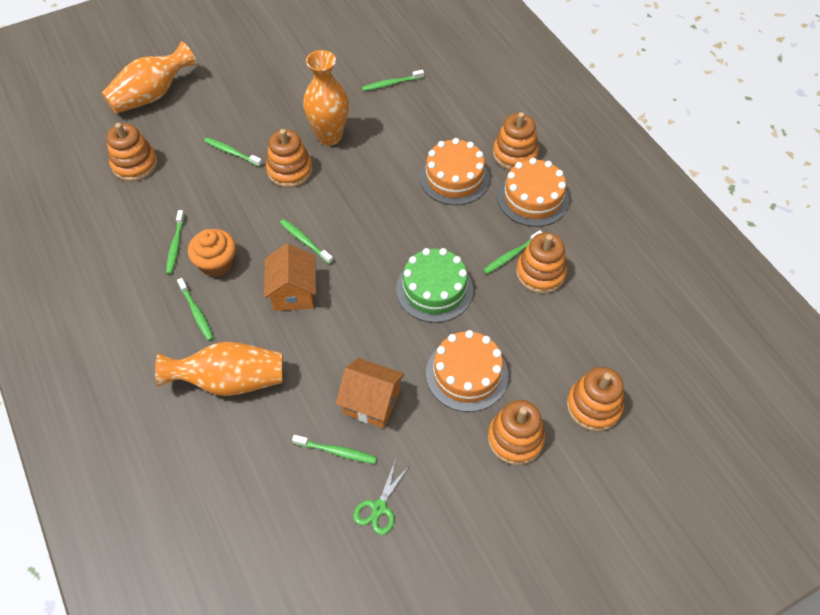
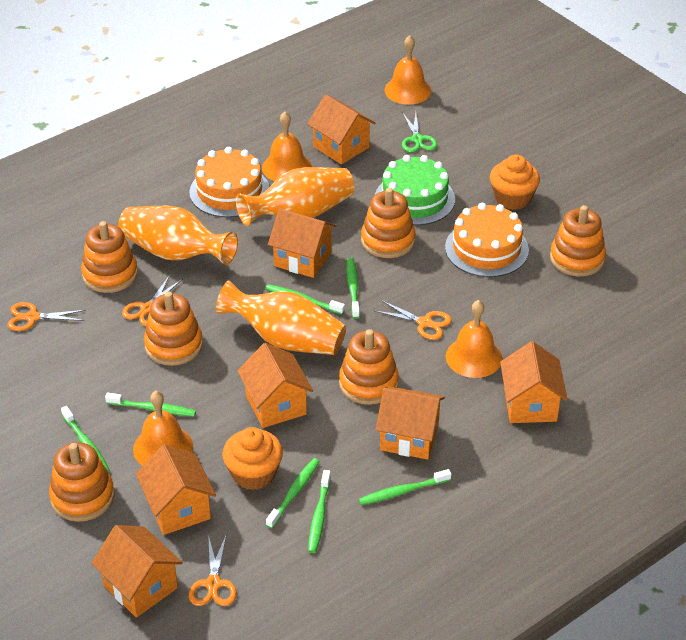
orange bell: 0 -> 4
orange cake: 3 -> 2
orange cupcake: 1 -> 2
orange house: 2 -> 7
orange scissors: 0 -> 4

